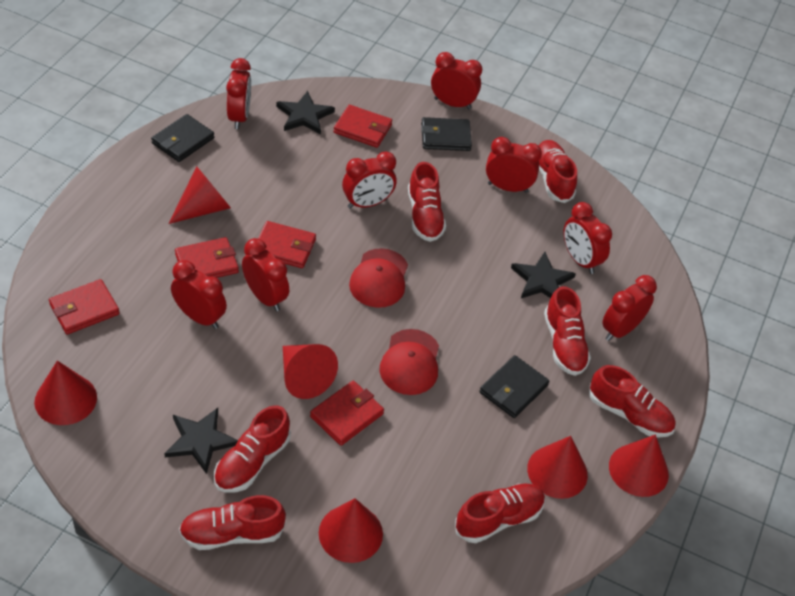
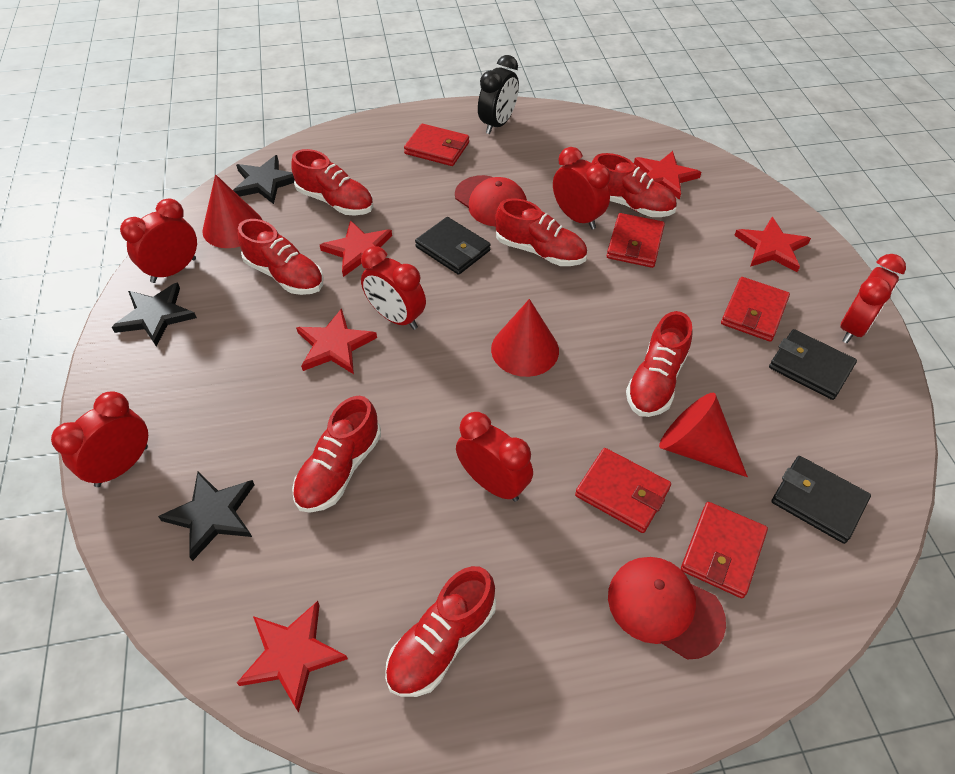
black clock: 0 -> 1
red clock: 8 -> 6
red cone: 6 -> 3
red star: 0 -> 5

